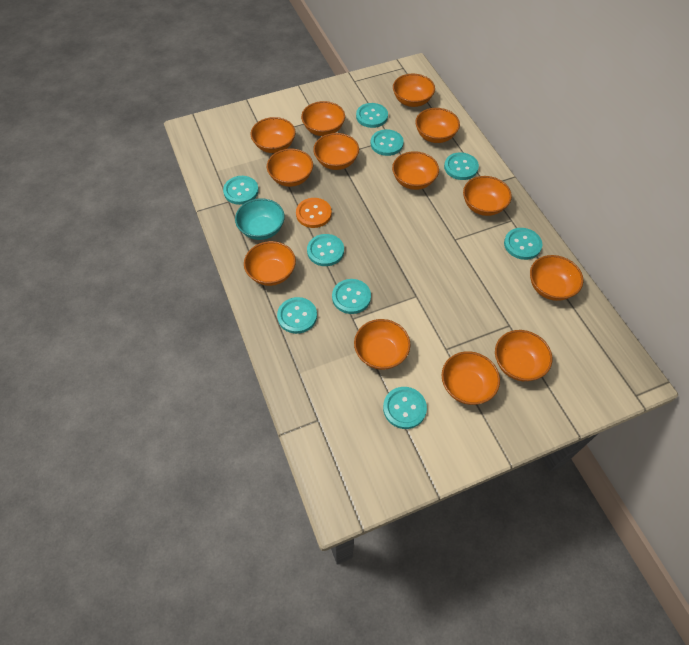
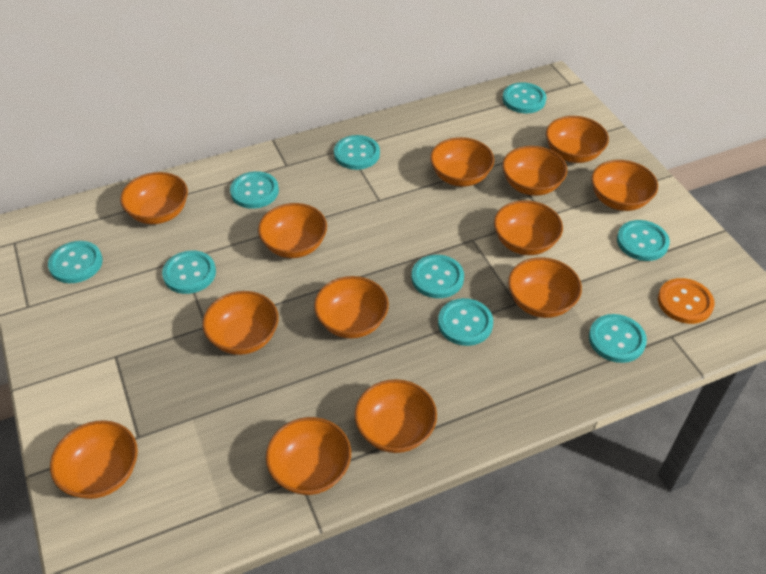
turquoise bowl: 1 -> 0

